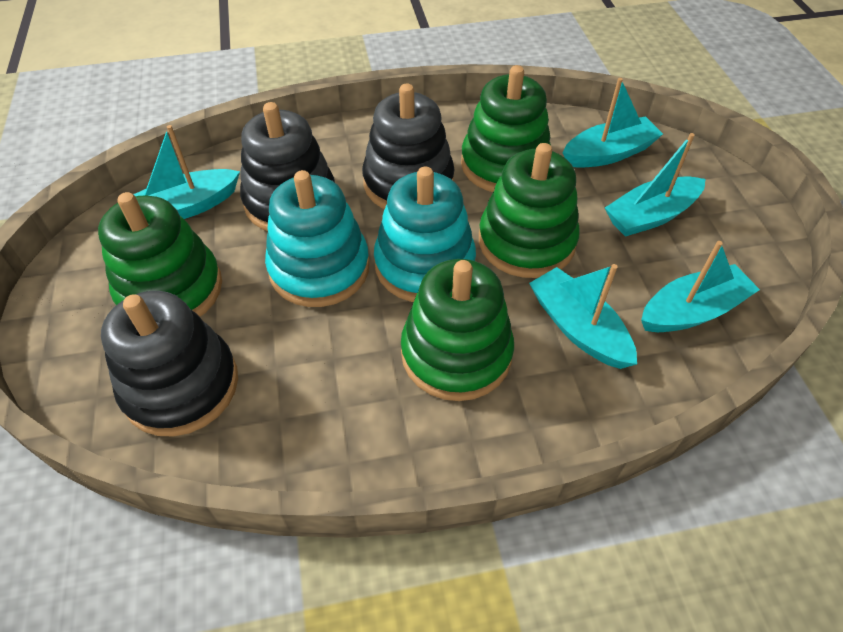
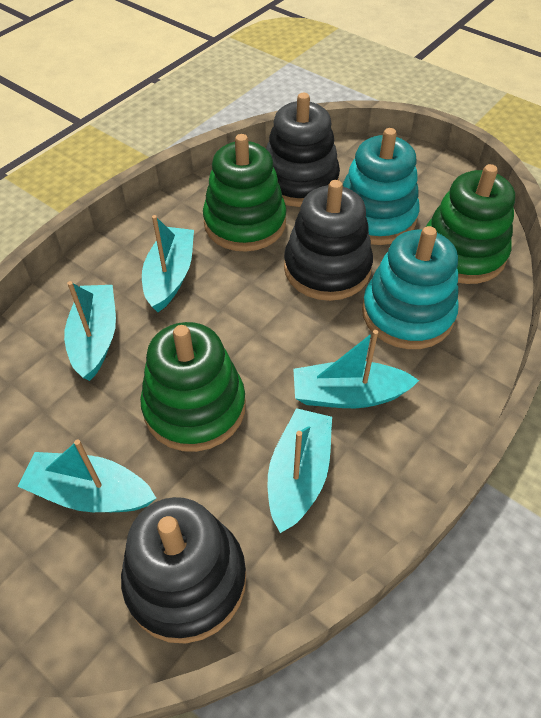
green stacking toy: 4 -> 3

